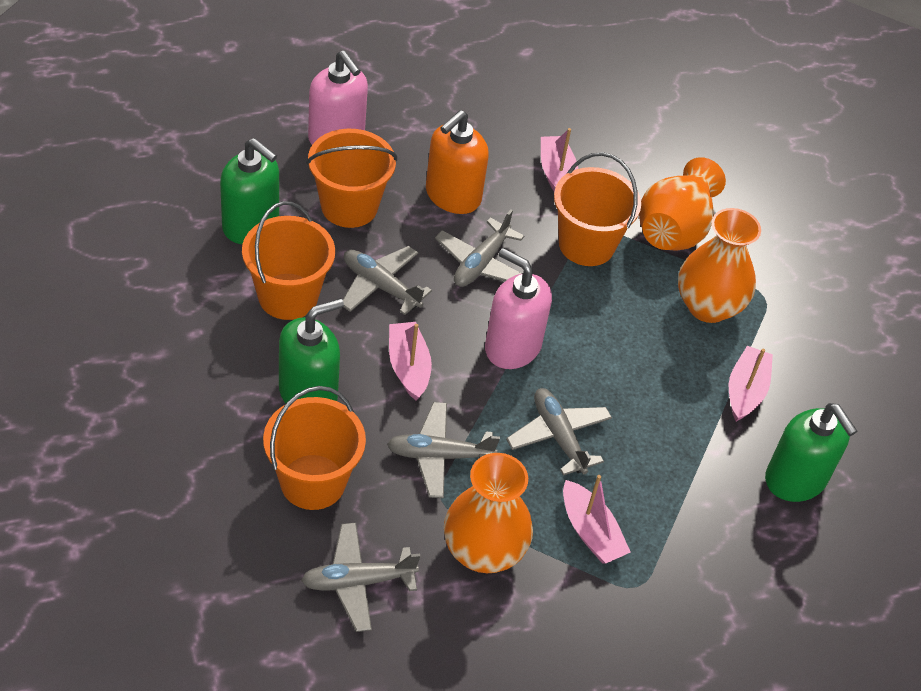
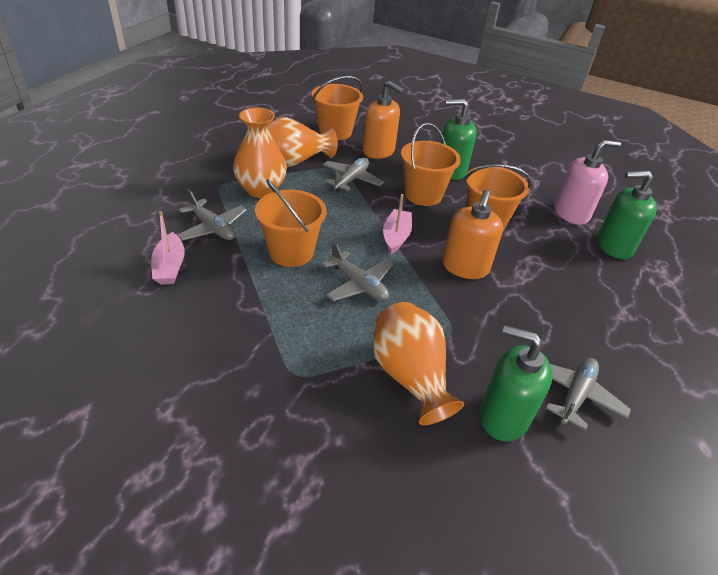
grey plane: 5 -> 4
orange soap dispenser: 1 -> 2
pink boat: 4 -> 2
pink soap dispenser: 2 -> 1

